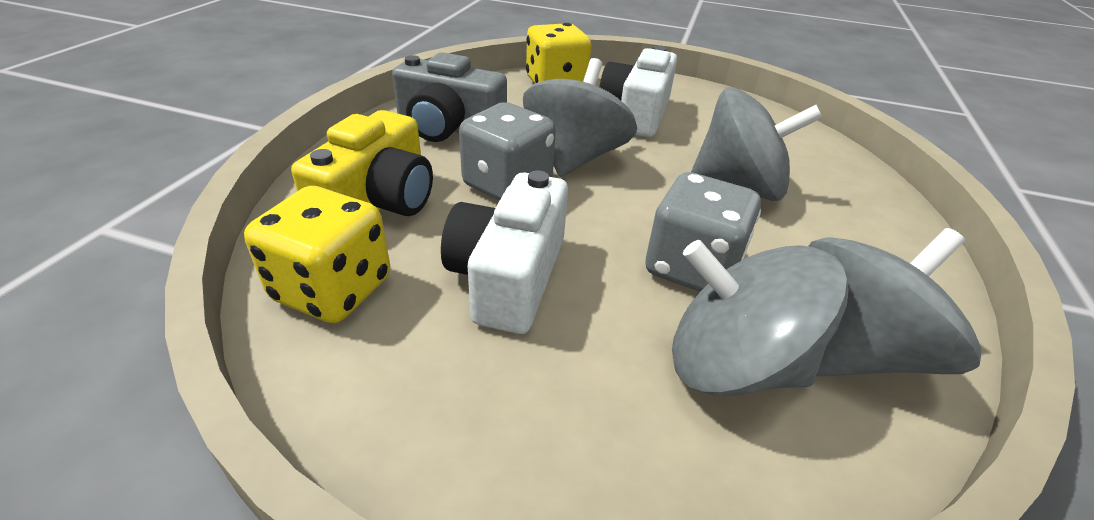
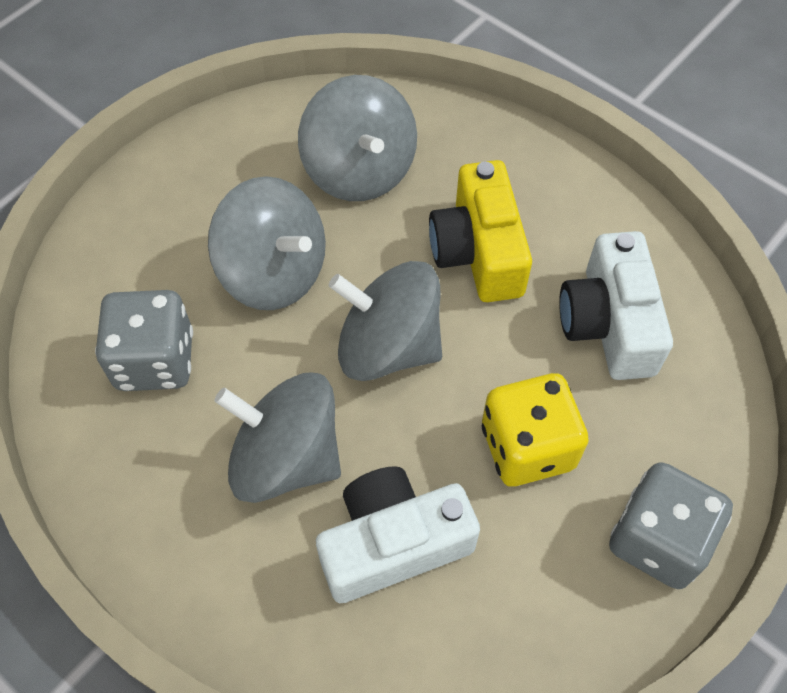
grey camera: 1 -> 0
yellow dice: 2 -> 1

